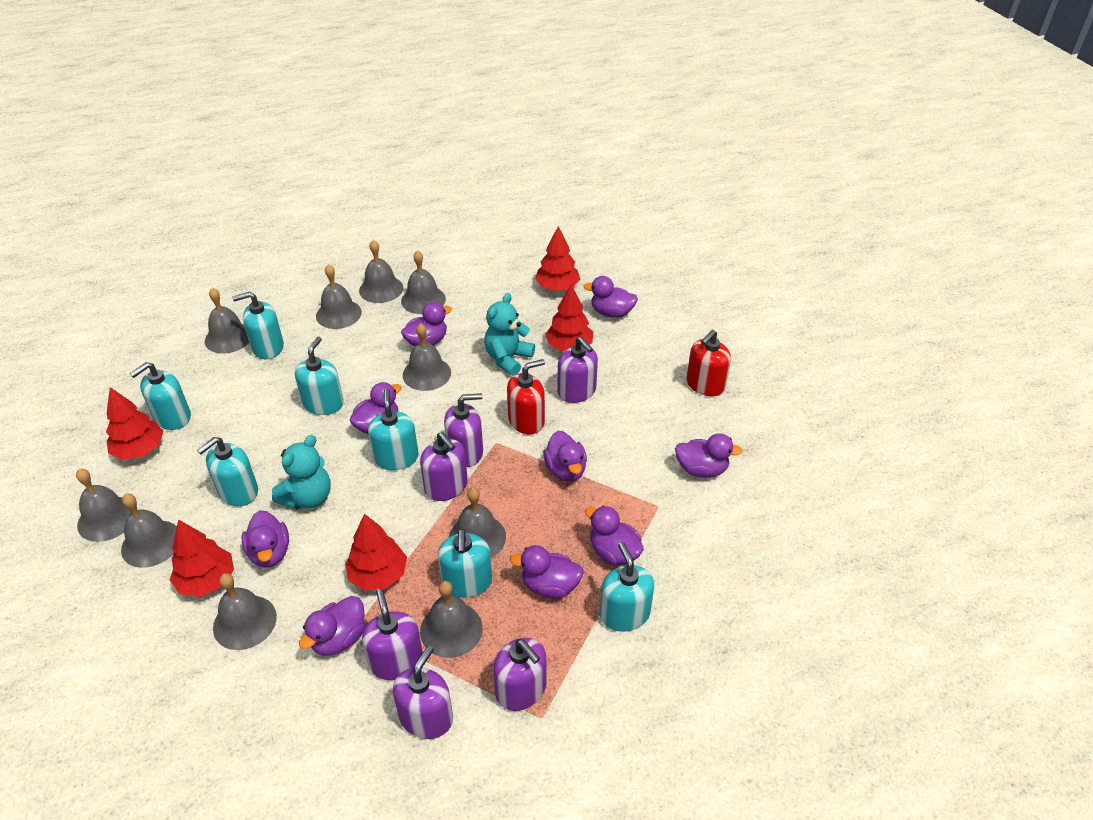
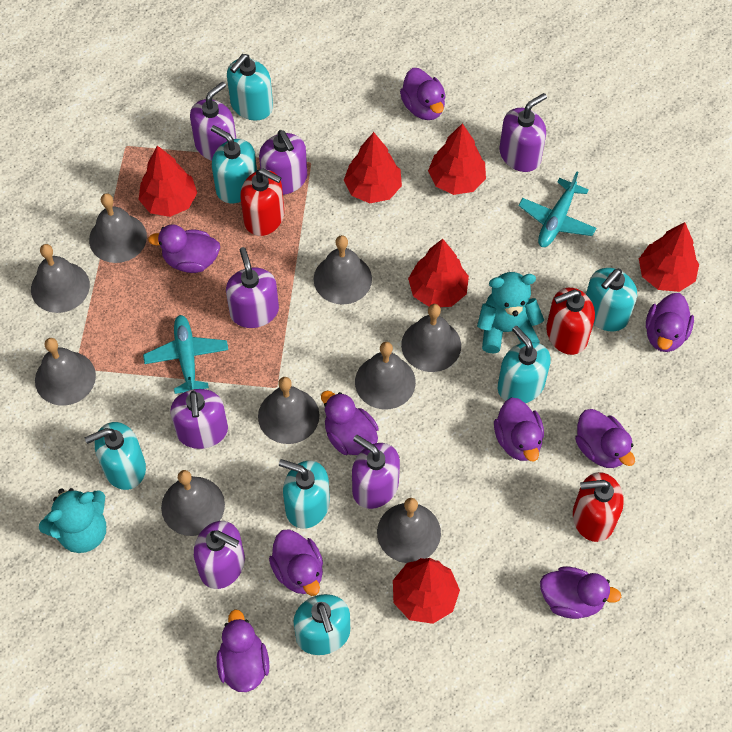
grey bell: 10 -> 9
purple soap dispenser: 6 -> 7
red soap dispenser: 2 -> 3
red tree: 5 -> 6
turquoise plane: 0 -> 2

